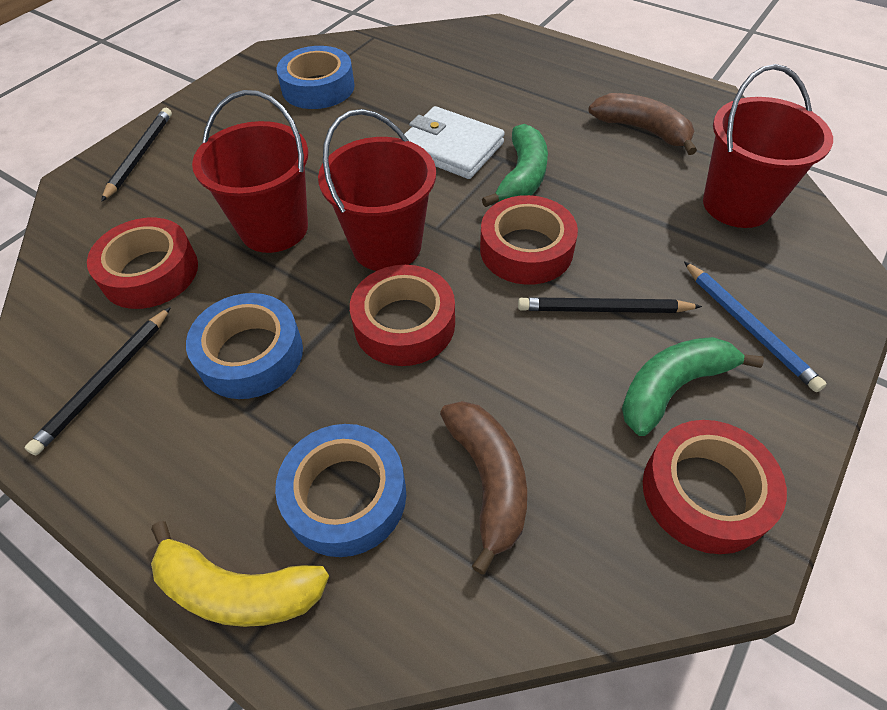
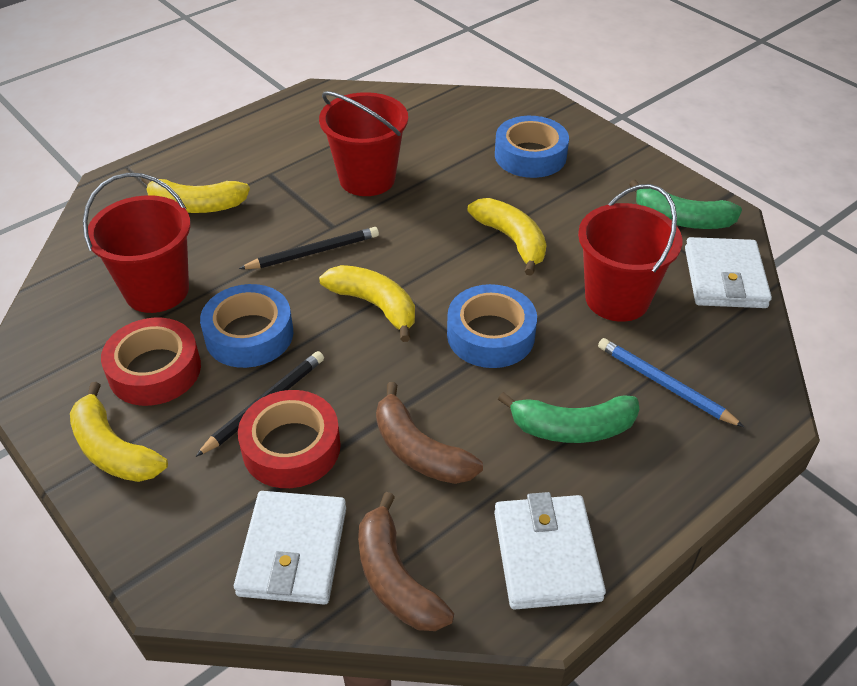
black pencil: 3 -> 2
red tape: 4 -> 2
white wallet: 1 -> 3
yellow banana: 1 -> 4

